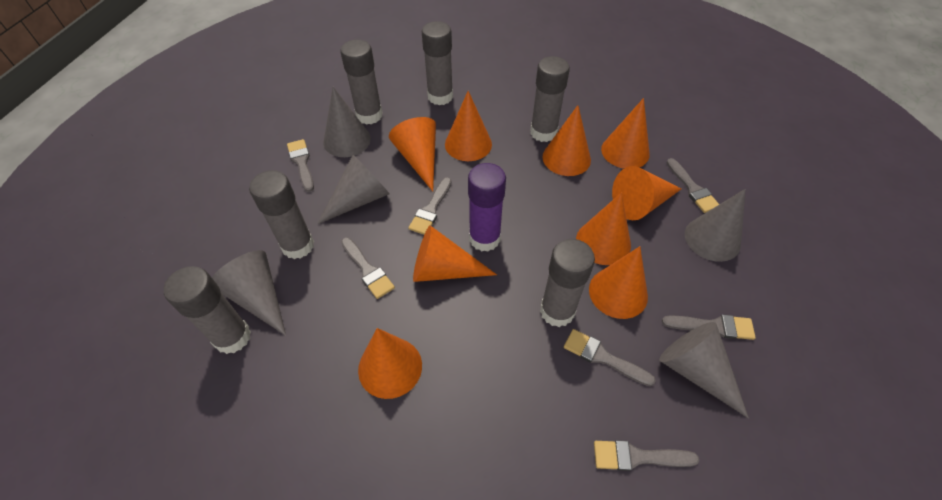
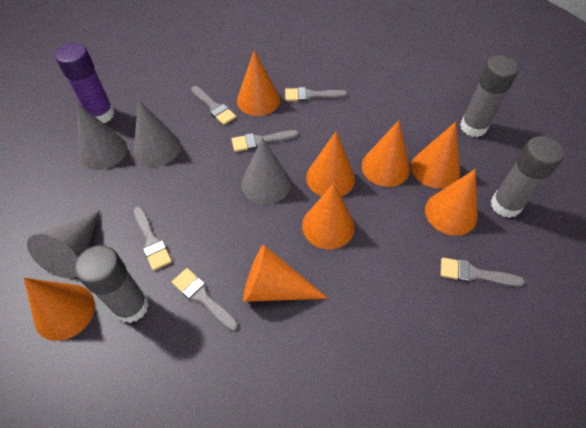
grey brush: 7 -> 6
grey cone: 5 -> 4
grey glue stick: 6 -> 3
orange cone: 9 -> 8

